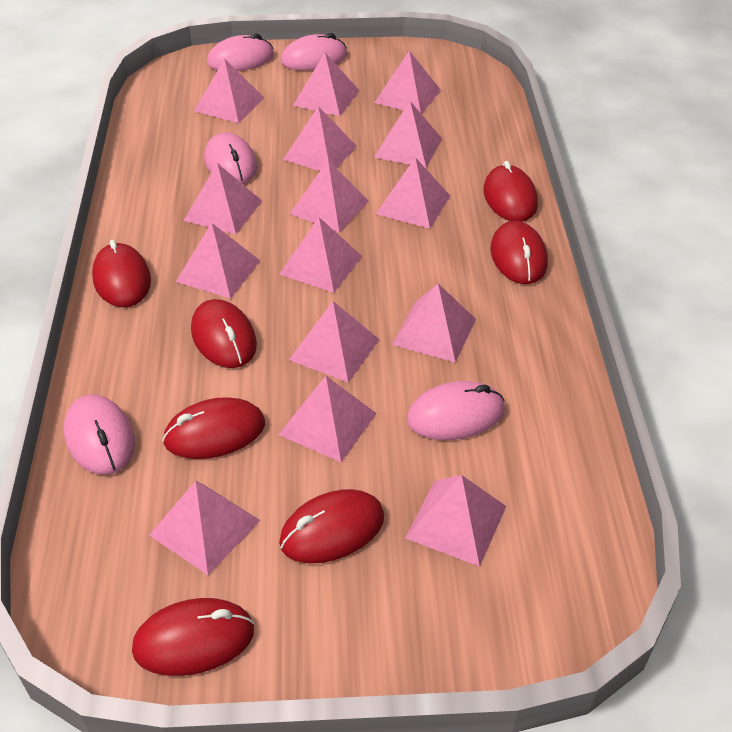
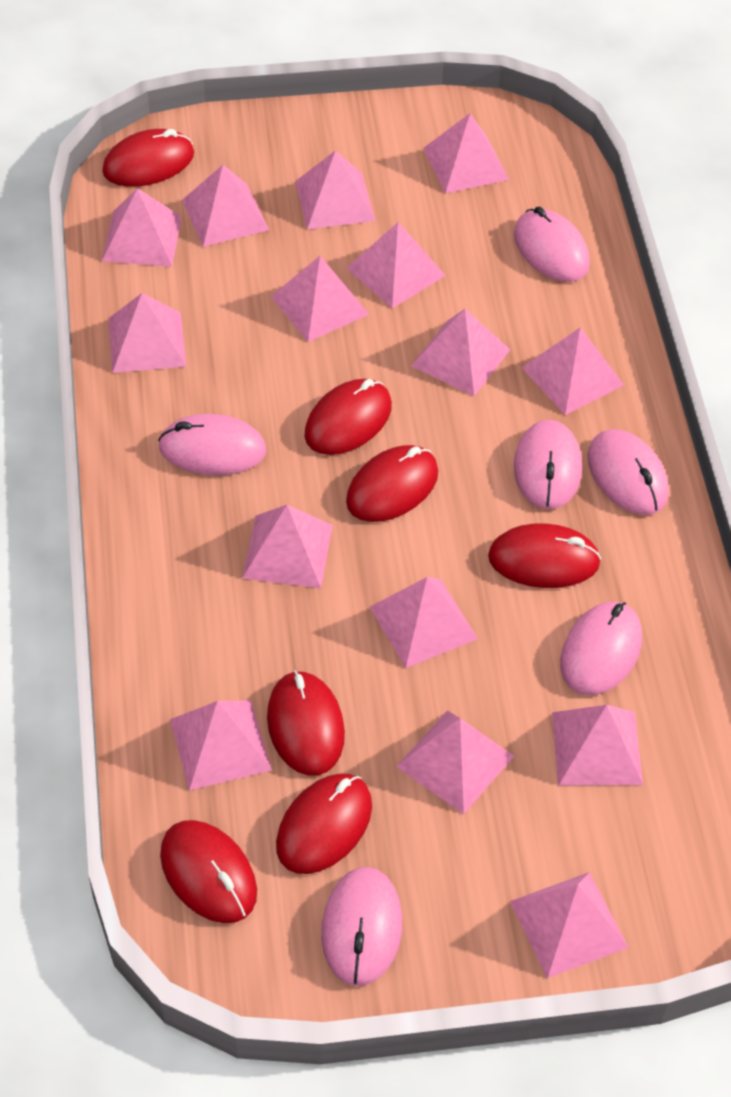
pink mouse: 5 -> 6

